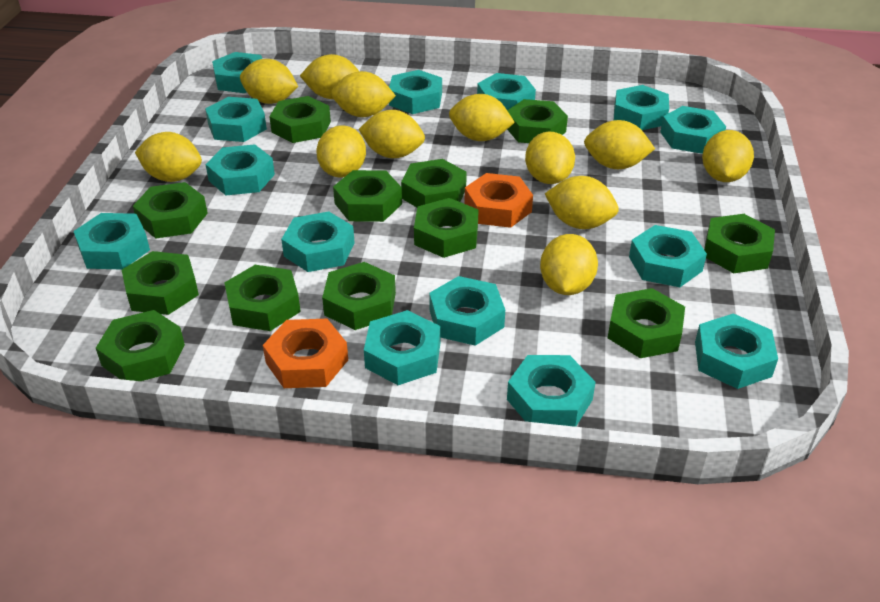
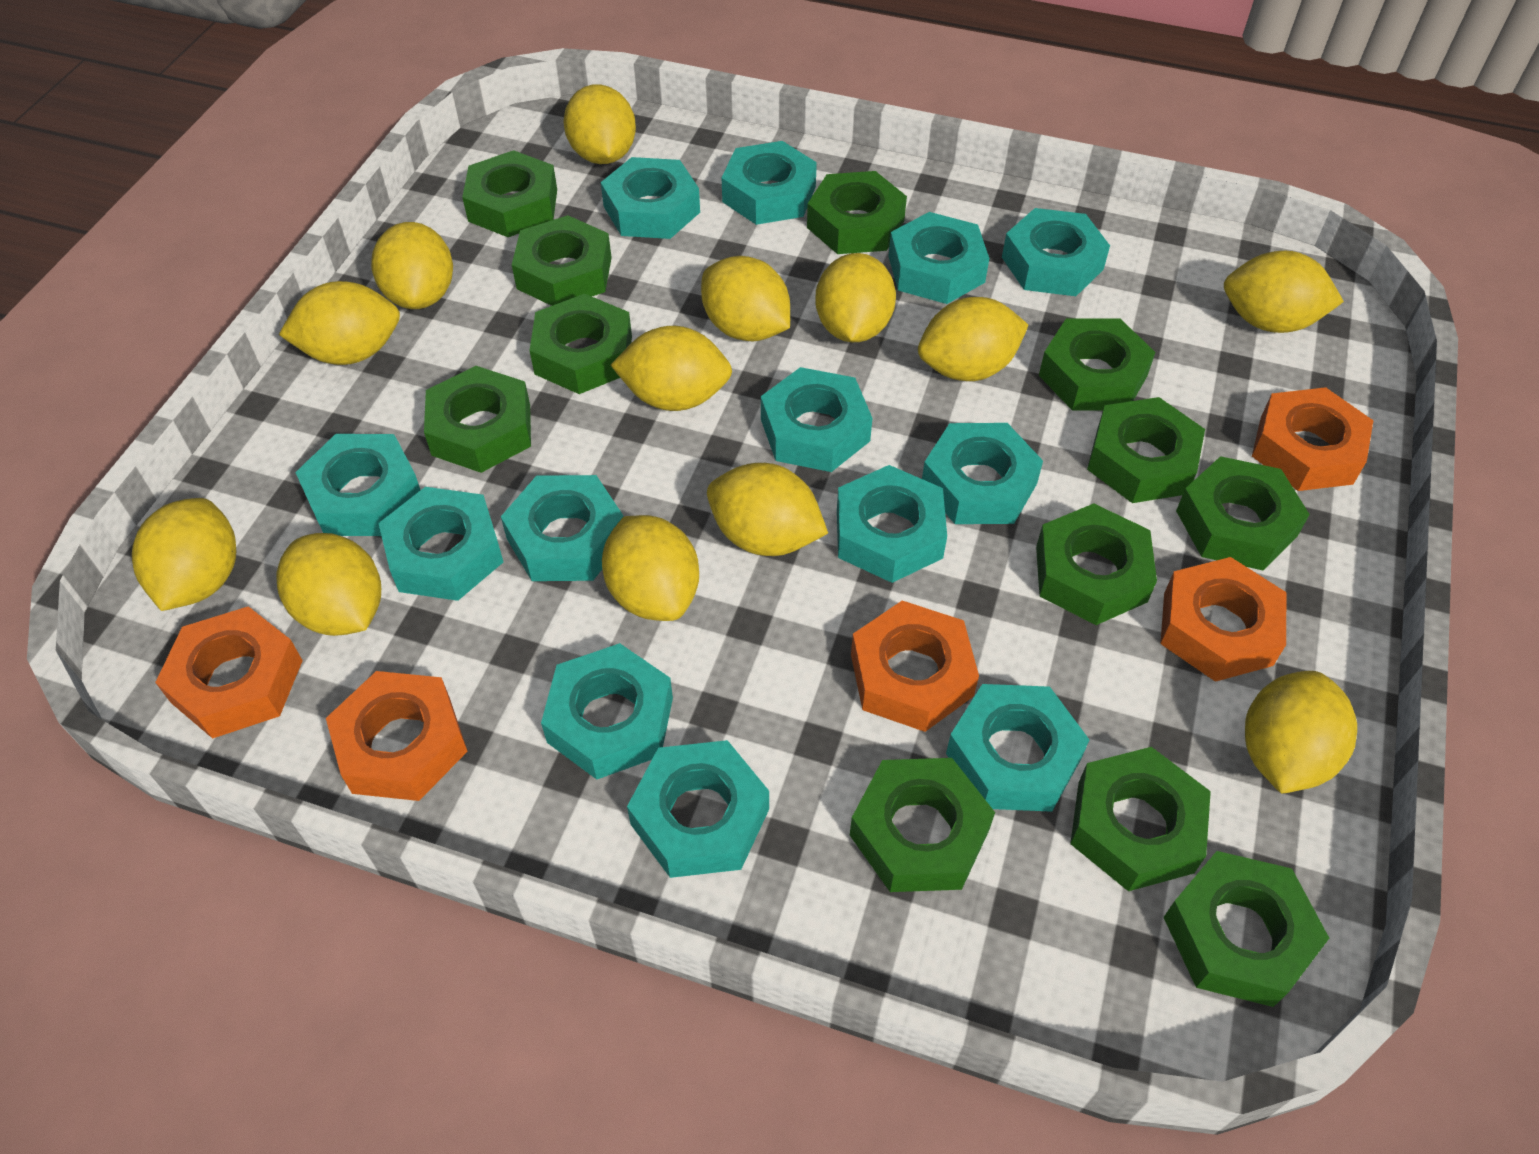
orange nut: 2 -> 5
turquoise nut: 14 -> 13
yellow lemon: 12 -> 13

